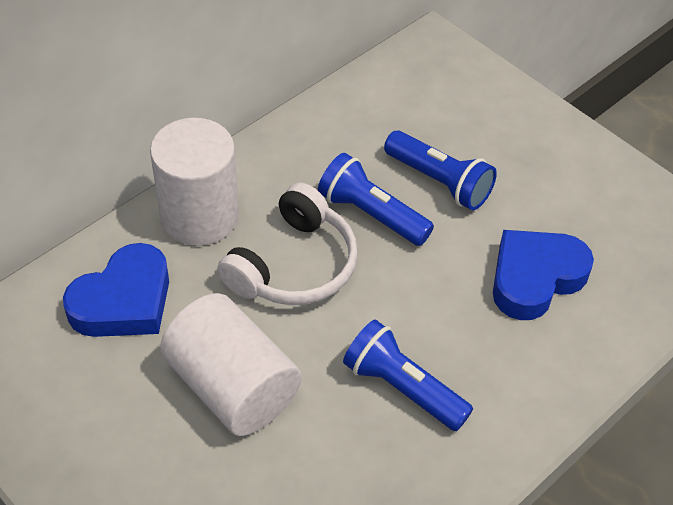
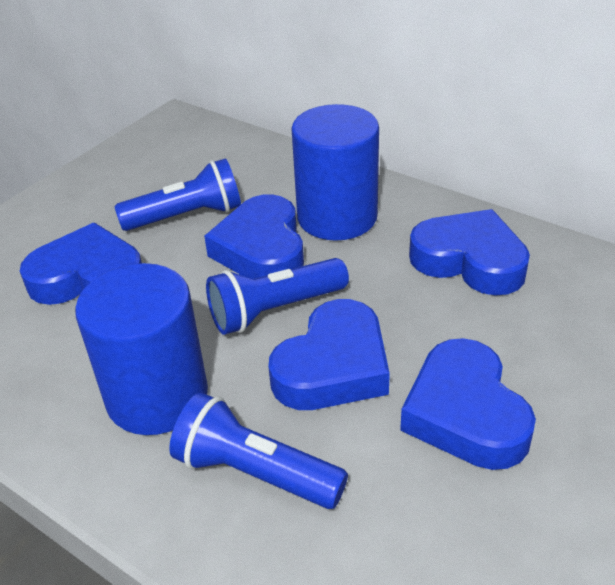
blue cylinder: 0 -> 2
blue heart: 2 -> 5
white cylinder: 2 -> 0
white headphones: 1 -> 0

